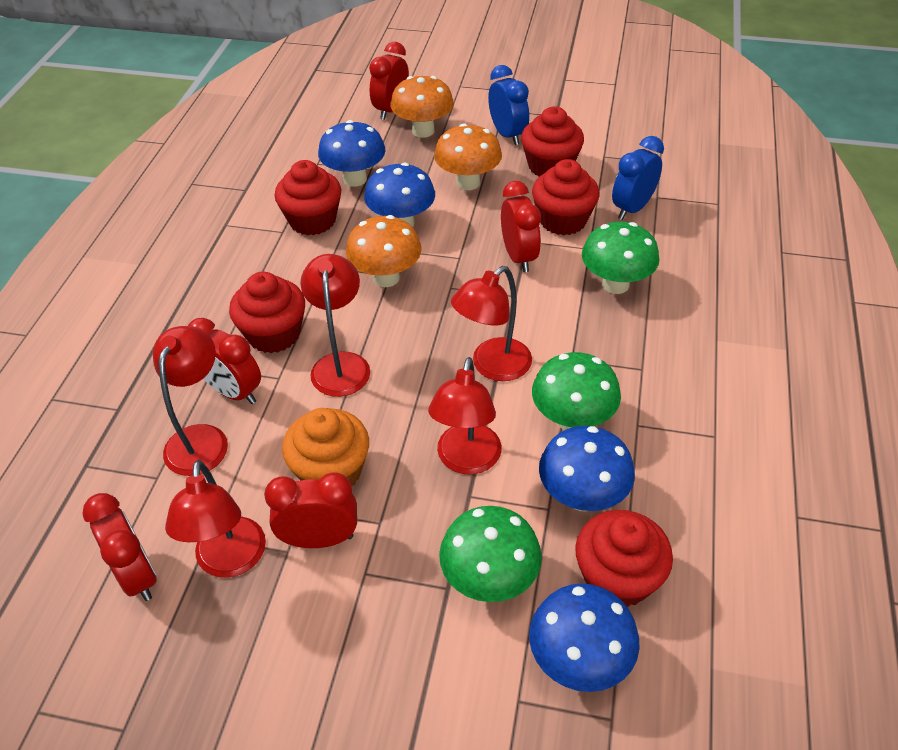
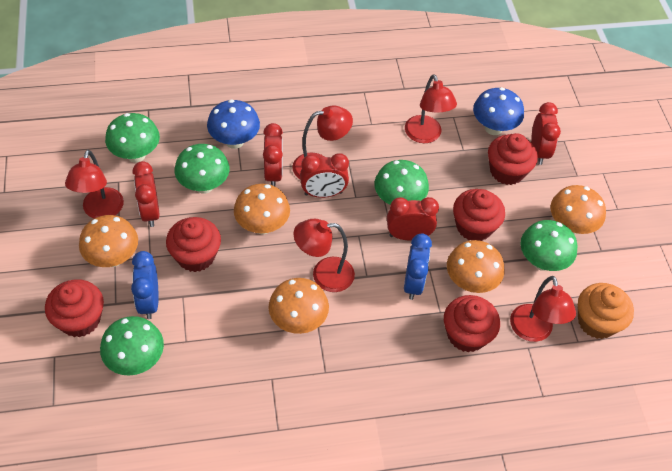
blue mushroom: 4 -> 2
green mushroom: 3 -> 5
orange mushroom: 3 -> 5

